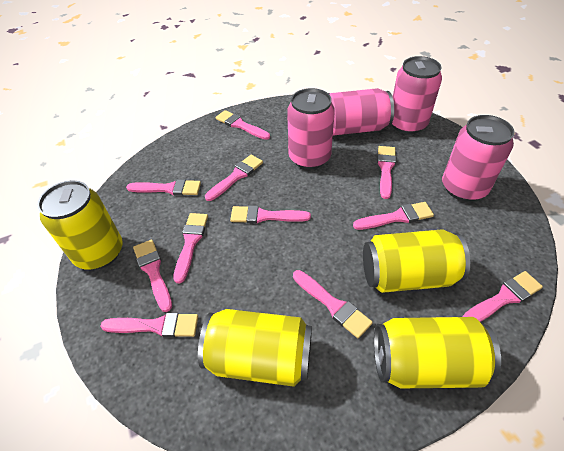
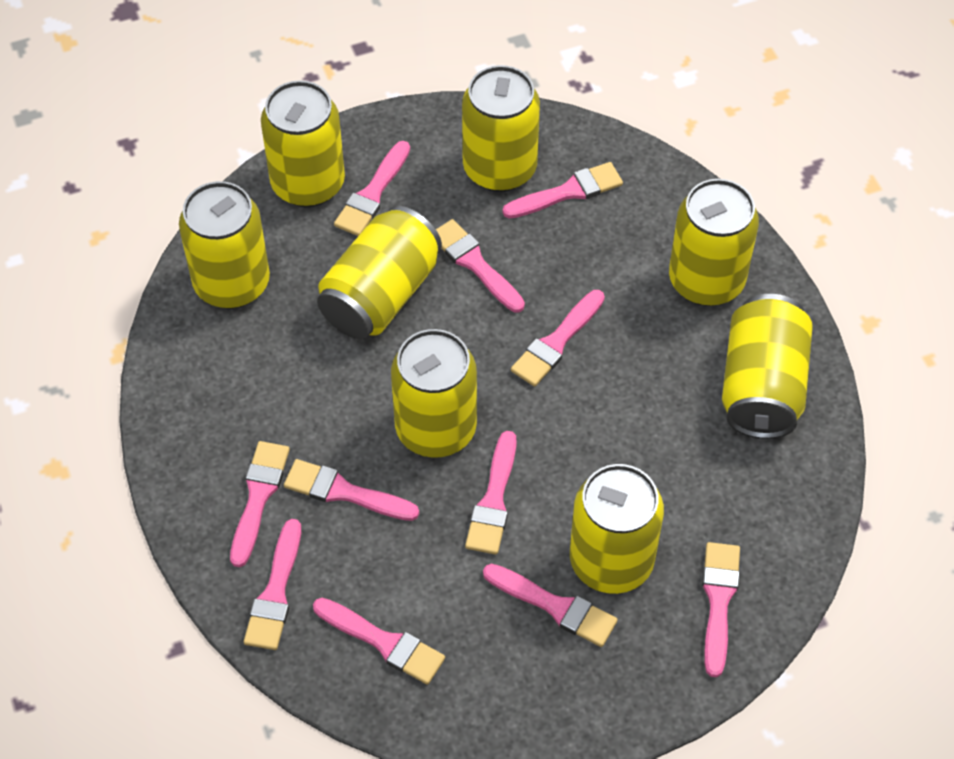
pink can: 4 -> 0
yellow can: 4 -> 8

